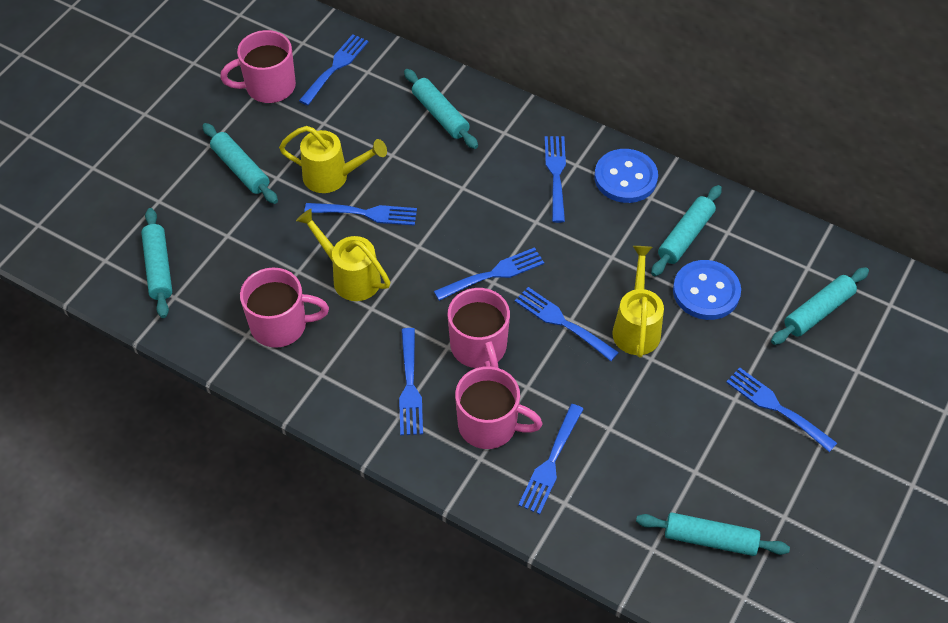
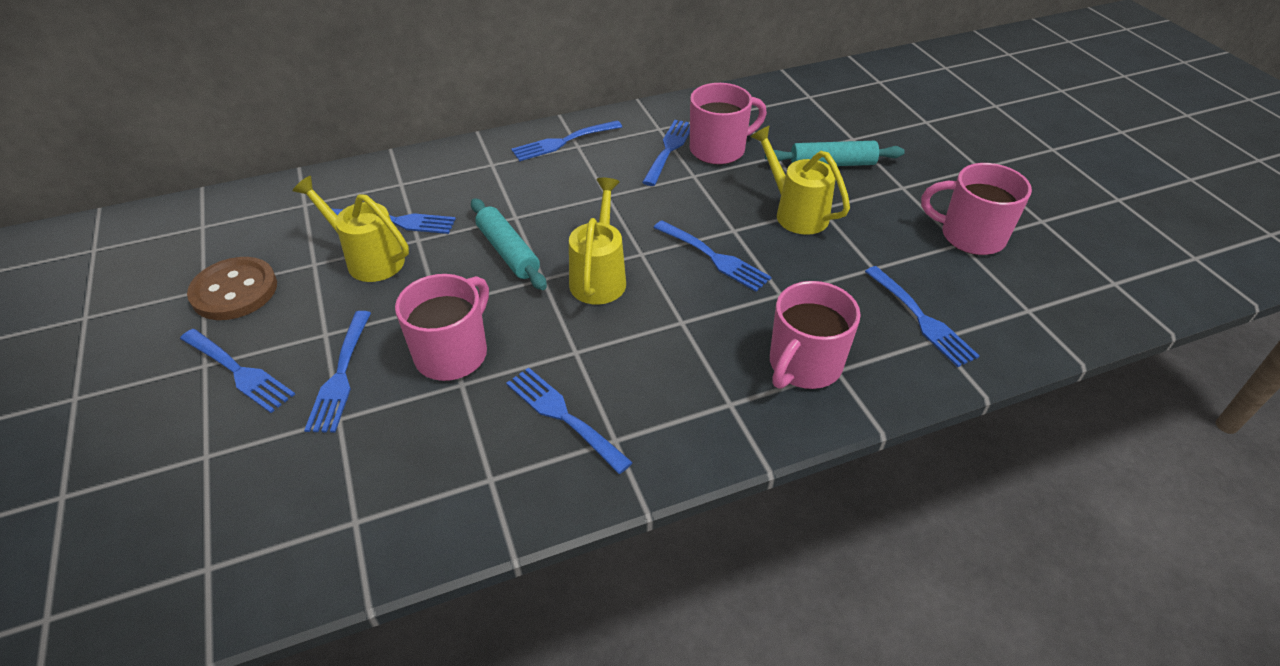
blue button: 2 -> 0
brown button: 0 -> 1
turquoise rolling pin: 6 -> 2

